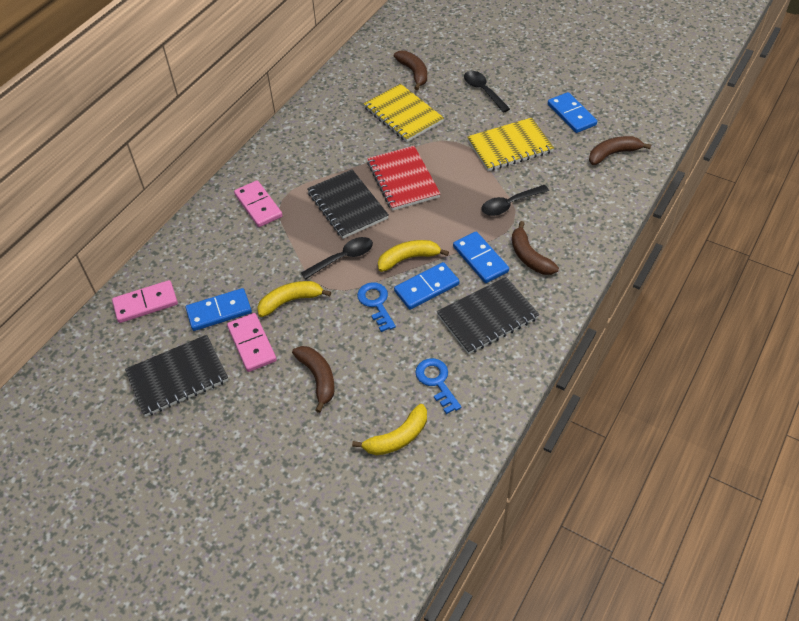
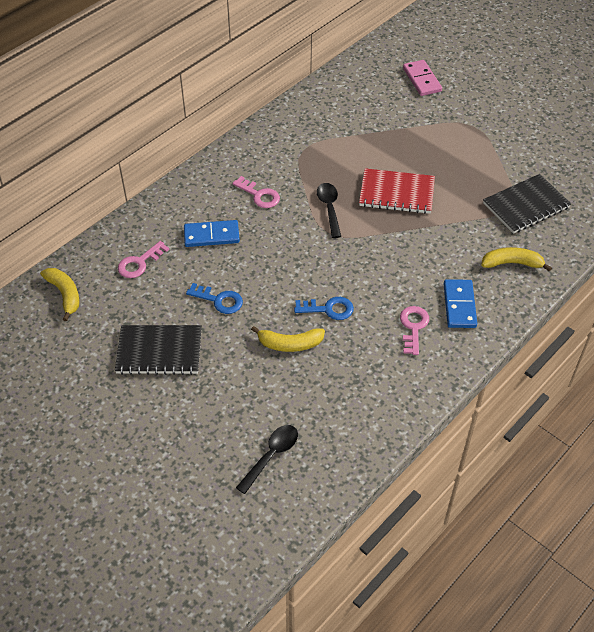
black notebook: 3 -> 2
black spoon: 3 -> 2
blue domino: 4 -> 2
brown banana: 4 -> 0
pink domino: 3 -> 1
pink key: 0 -> 3
yellow notebook: 2 -> 0

